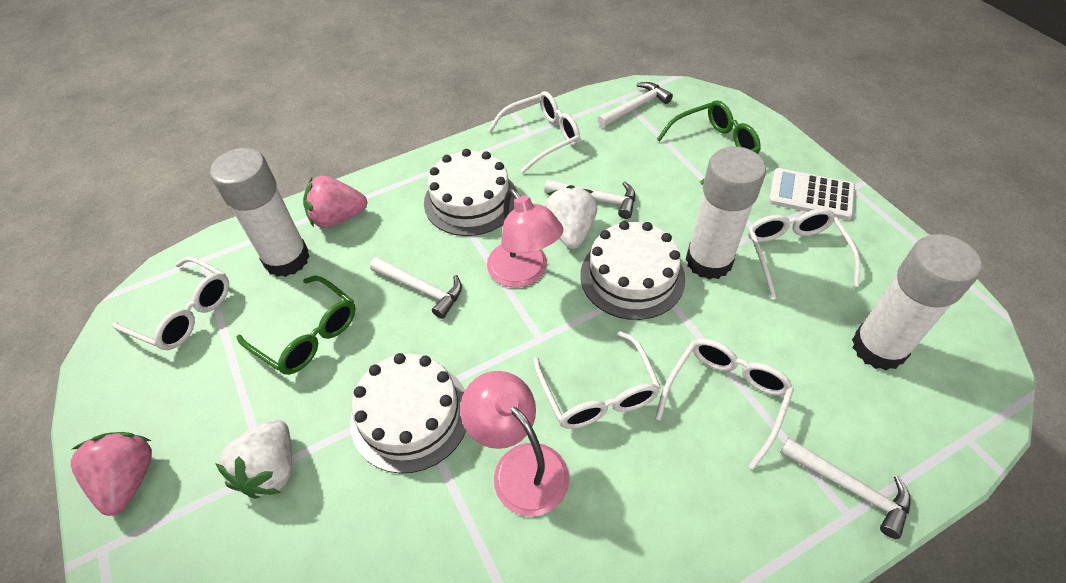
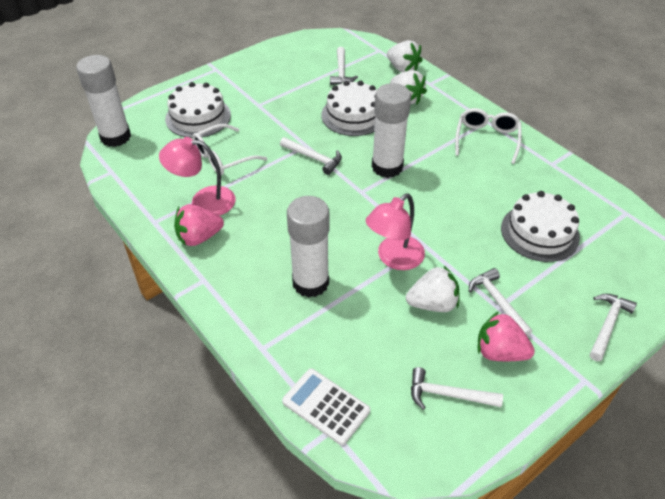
green glasses: 2 -> 0
white glasses: 5 -> 2
white hammer: 4 -> 5
white strawberry: 2 -> 3

